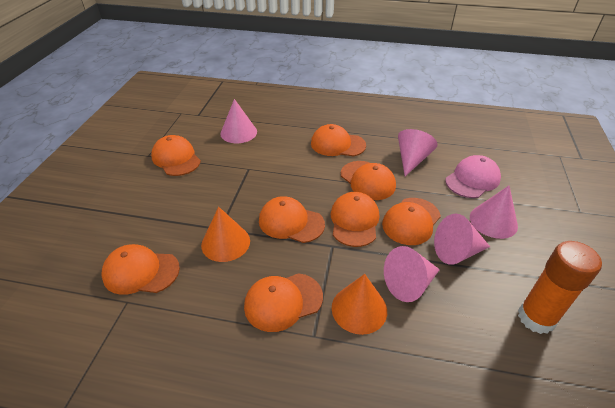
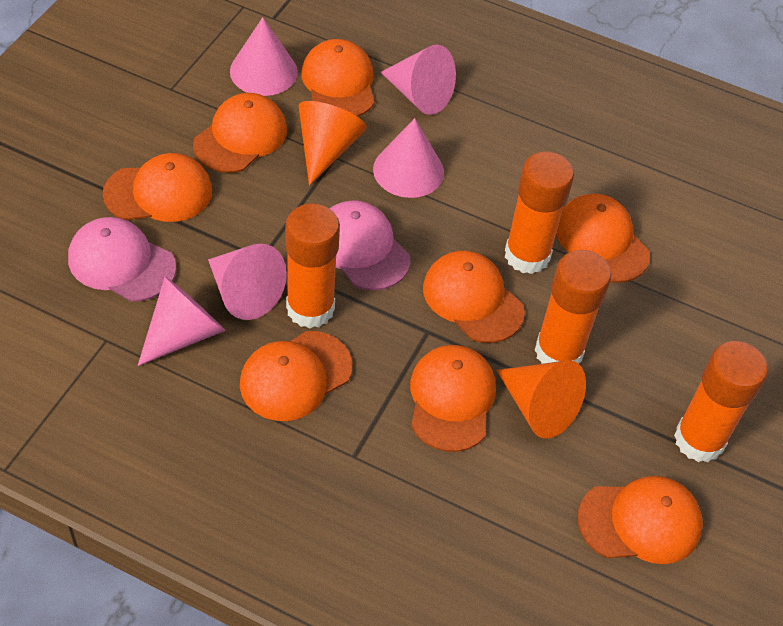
orange glue stick: 1 -> 4
pink cap: 1 -> 2

